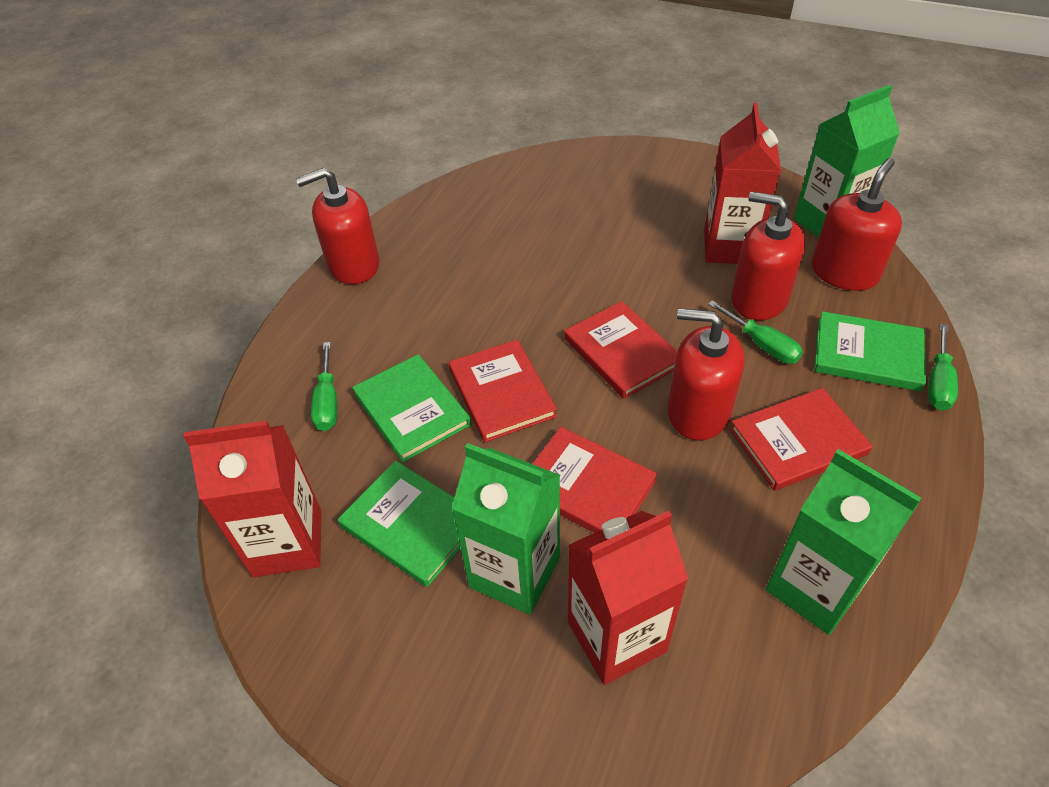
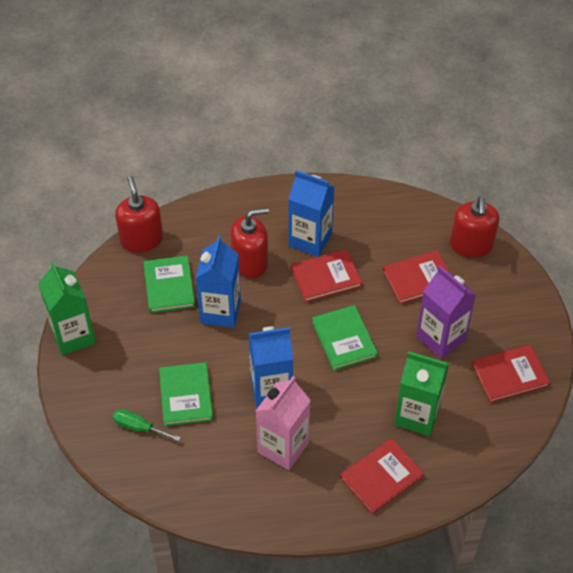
blue carton: 0 -> 3
green carton: 3 -> 2
green screwdriver: 3 -> 1
pink carton: 0 -> 1
purple carton: 0 -> 1
red carton: 3 -> 0
red soap dispenser: 4 -> 3

